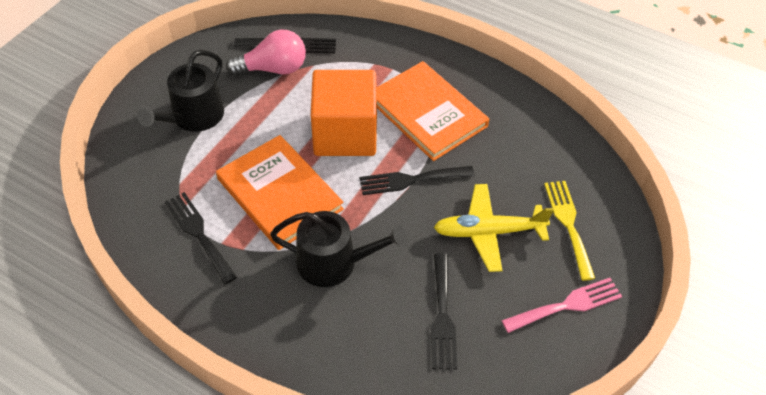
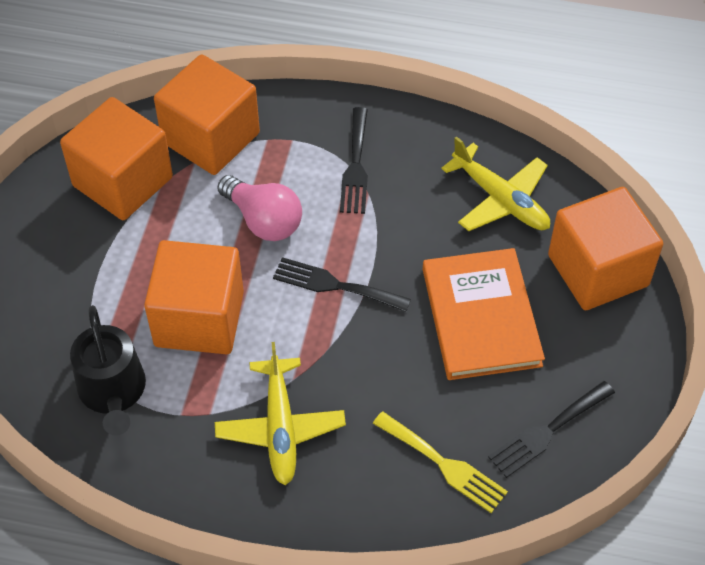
black fork: 4 -> 3
black watering can: 2 -> 1
orange book: 2 -> 1
orange cube: 1 -> 4
pink fork: 1 -> 0
yellow plane: 1 -> 2

